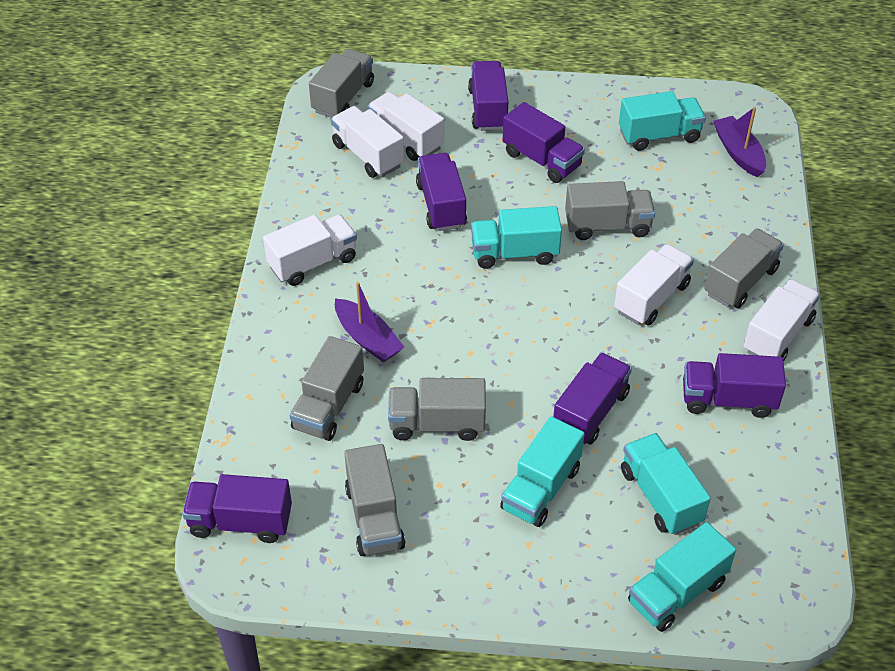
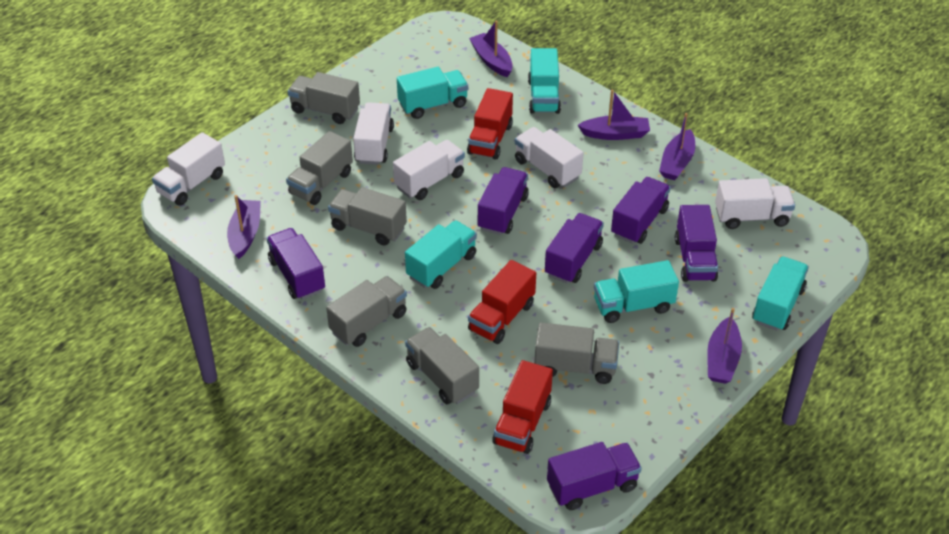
purple boat: 2 -> 5
red truck: 0 -> 3

